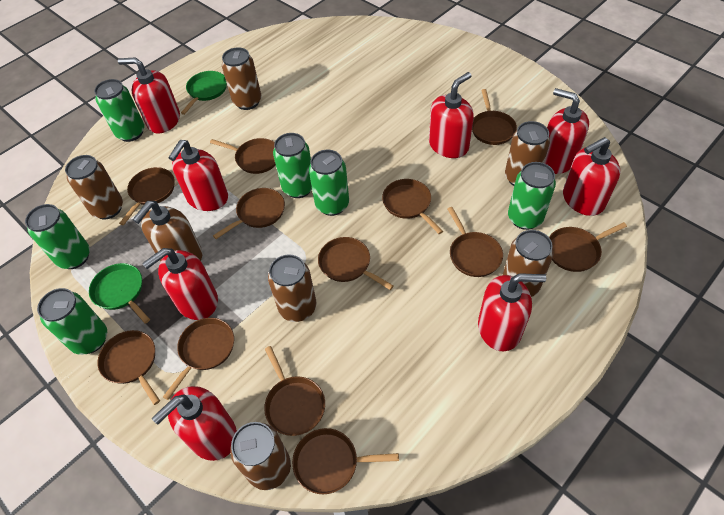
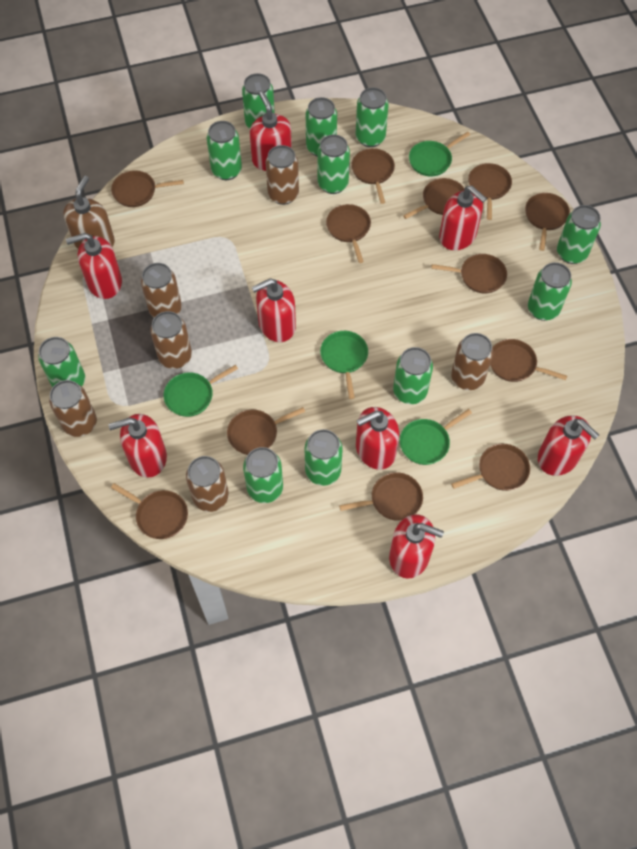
green can: 6 -> 11
green pan: 2 -> 4

